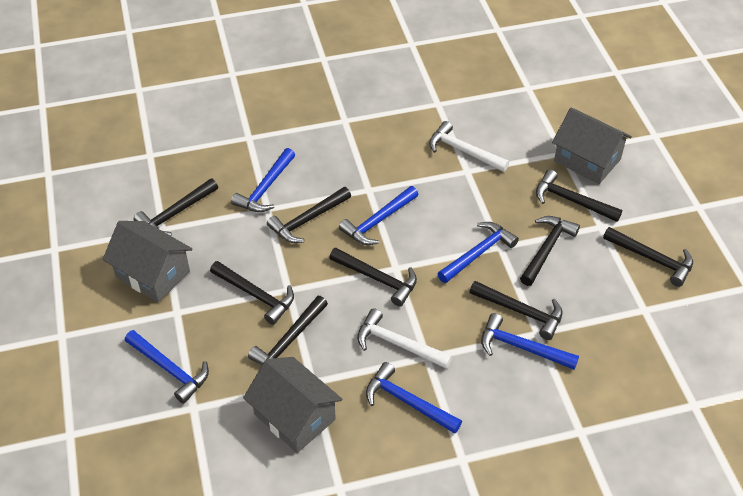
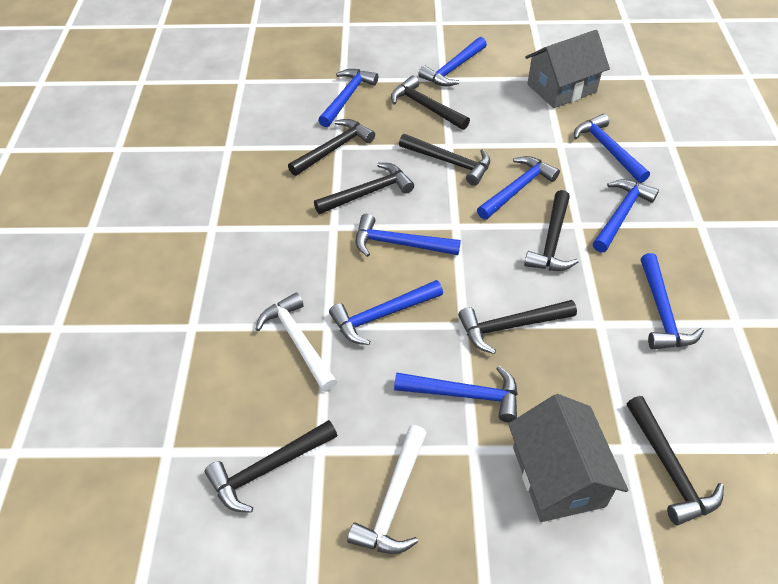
black hammer: 9 -> 8
blue hammer: 6 -> 9
grey house: 3 -> 2

